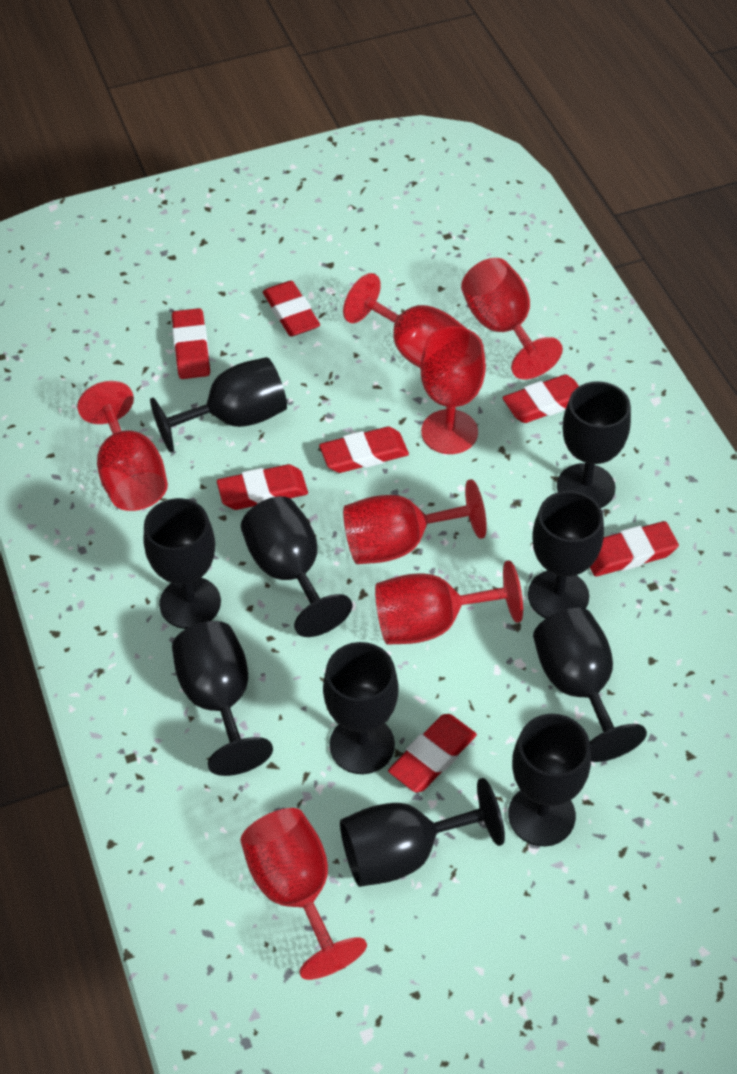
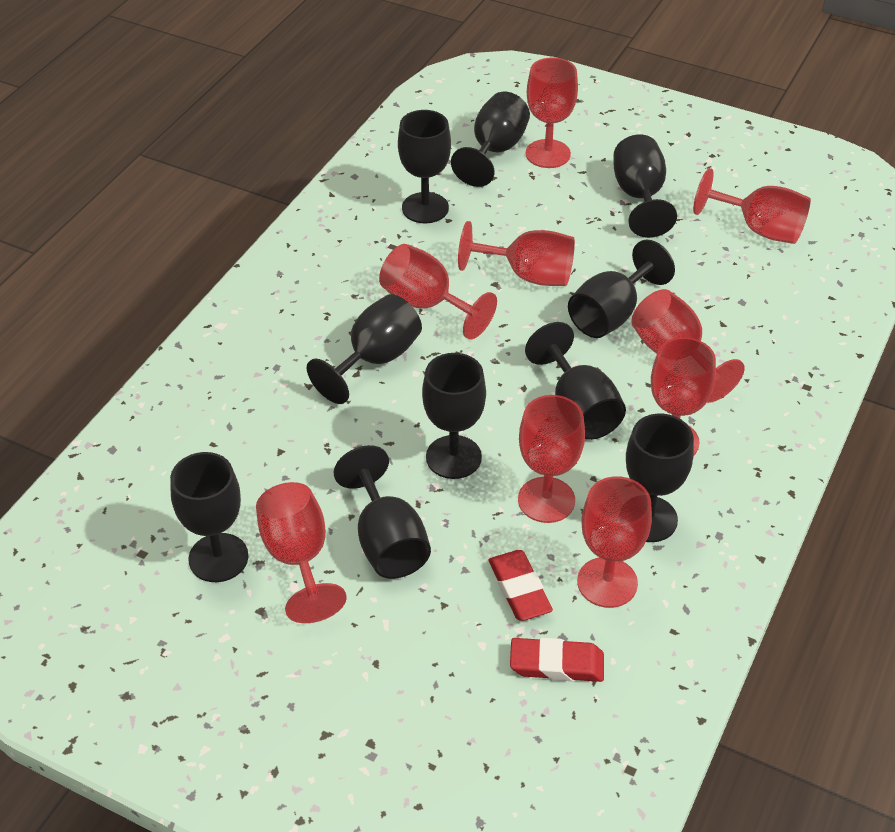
red eraser: 7 -> 2
red goblet: 7 -> 9

